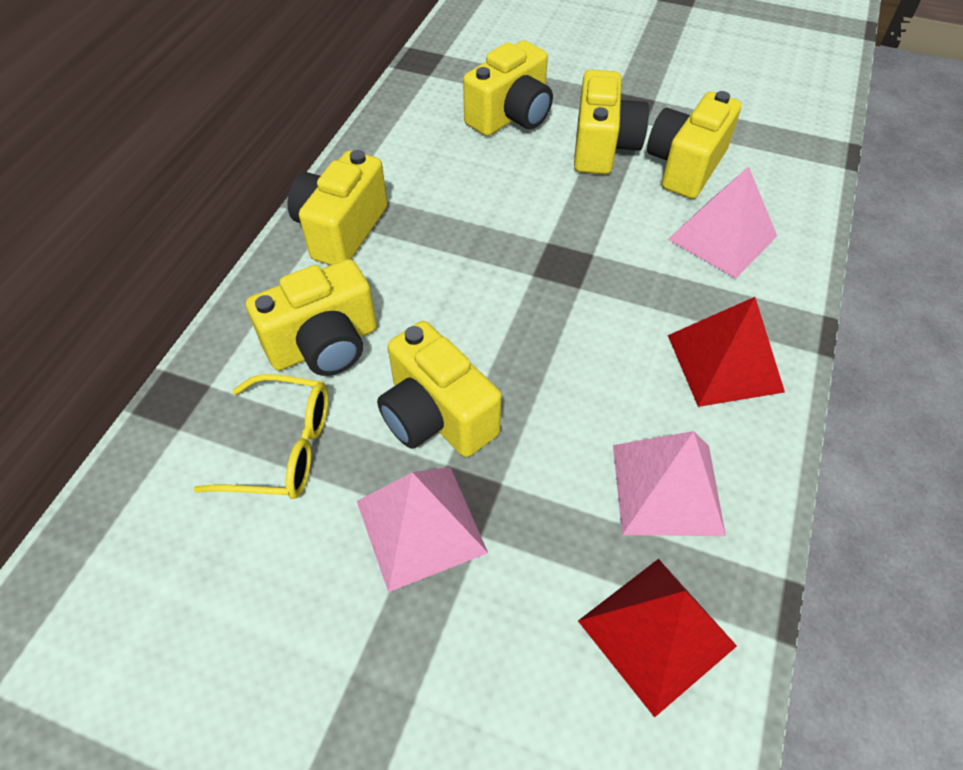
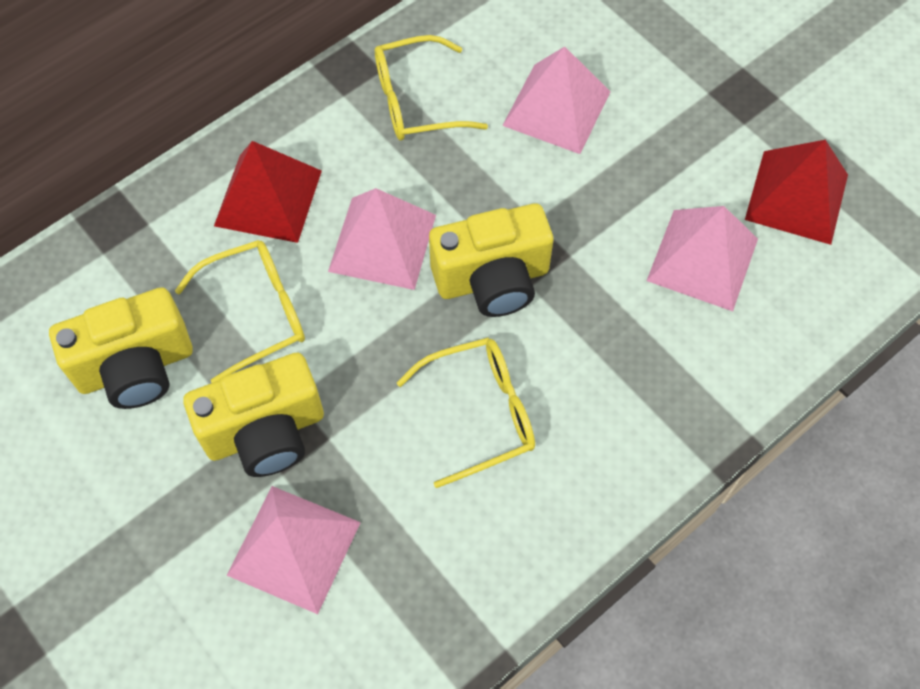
pink pyramid: 3 -> 4
yellow camera: 6 -> 3
yellow glasses: 1 -> 3

